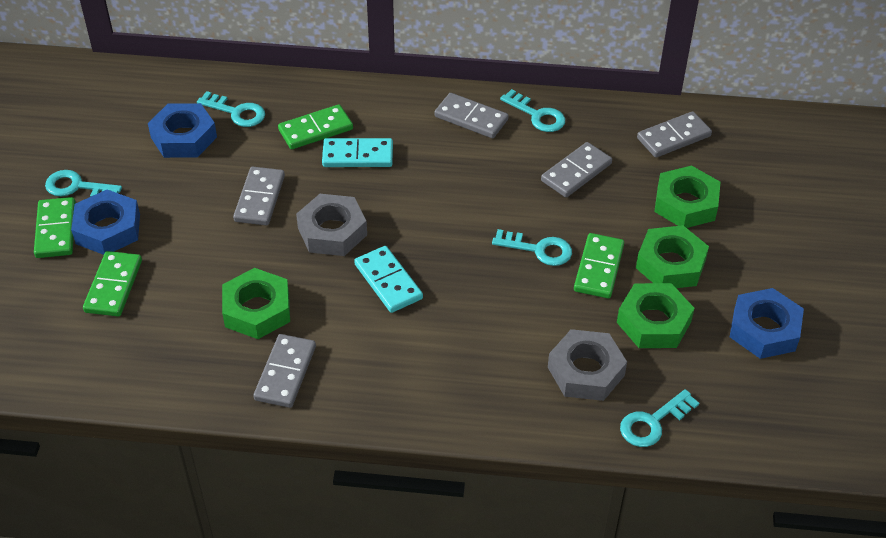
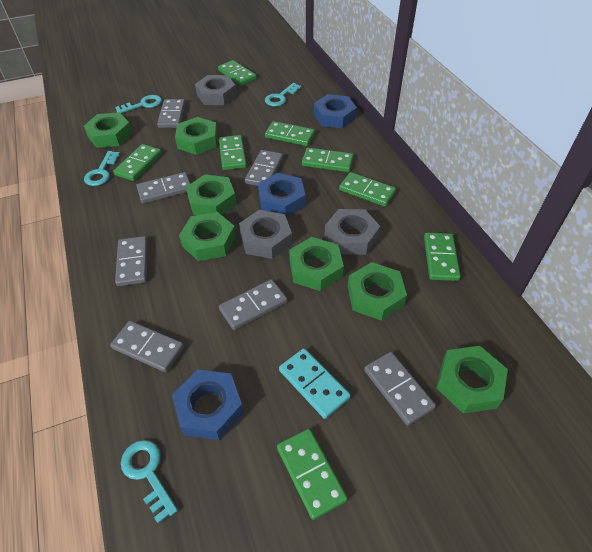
green domino: 4 -> 8
green nut: 4 -> 7
grey domino: 5 -> 7
grey nut: 2 -> 3
turquoise domino: 2 -> 1
turquoise key: 5 -> 4

